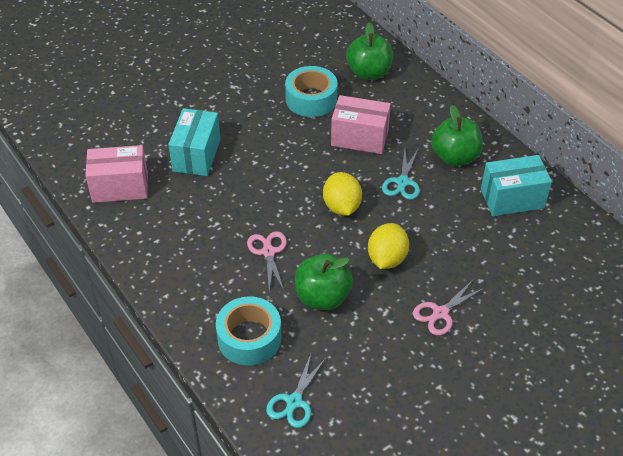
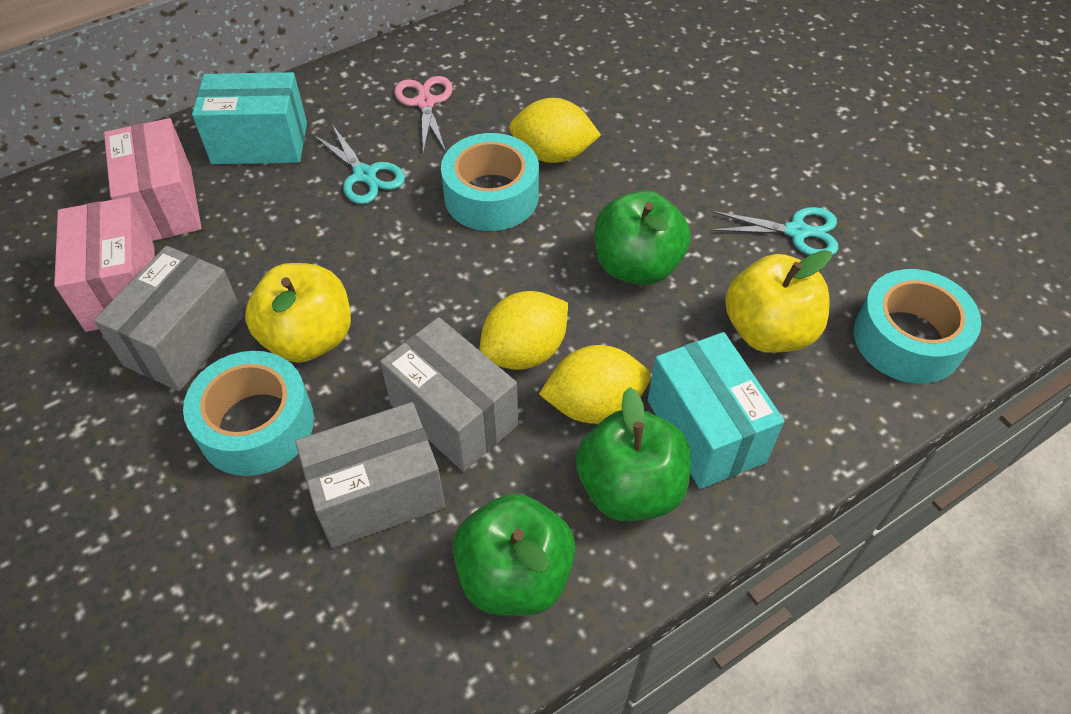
grey box: 0 -> 3
pink scissors: 2 -> 1
turquoise tape: 2 -> 3
yellow apple: 0 -> 2
yellow lemon: 2 -> 3

